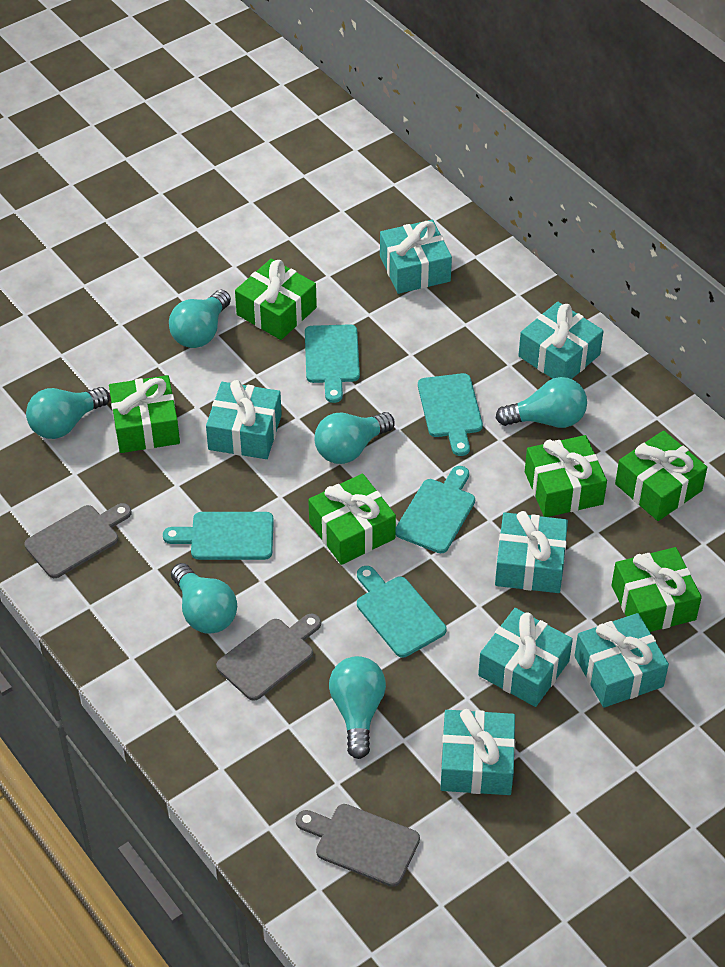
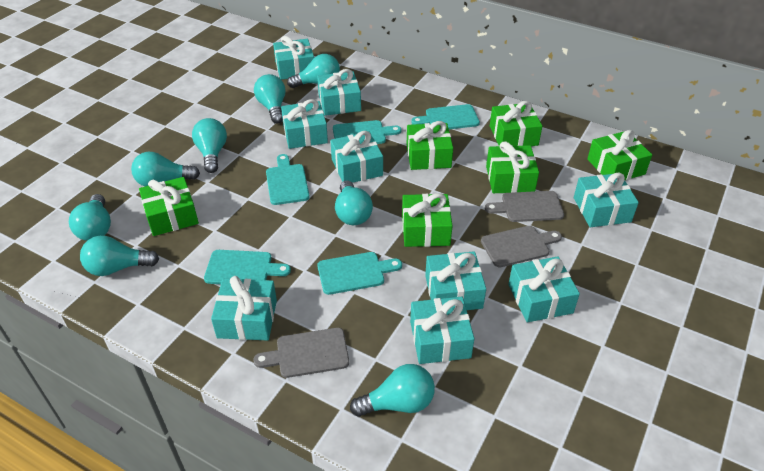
turquoise gift: 7 -> 9
turquoise light bulb: 6 -> 8

